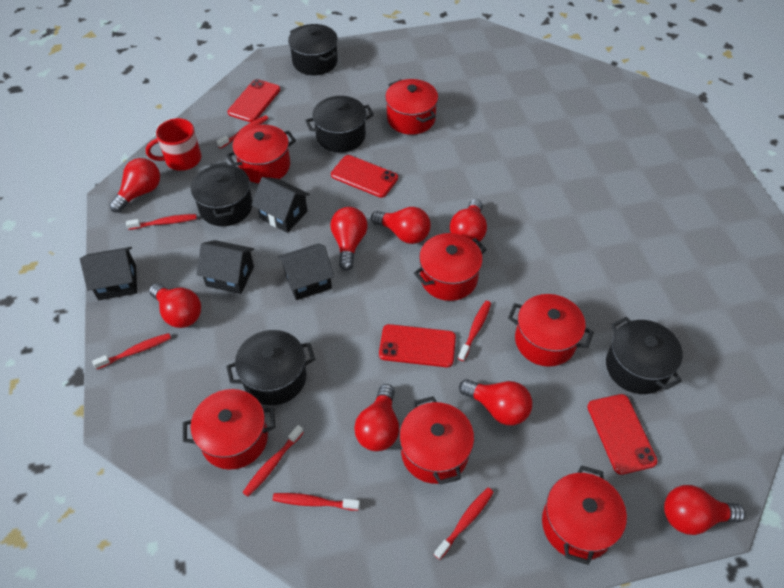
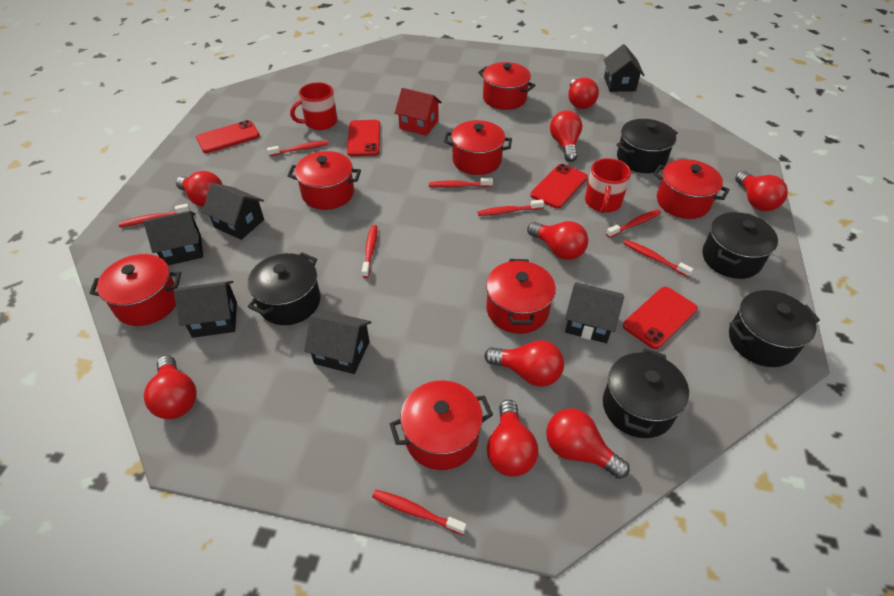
black house: 4 -> 6
red house: 0 -> 1
red light bulb: 8 -> 9
red mug: 1 -> 2
red toothbrush: 7 -> 8

